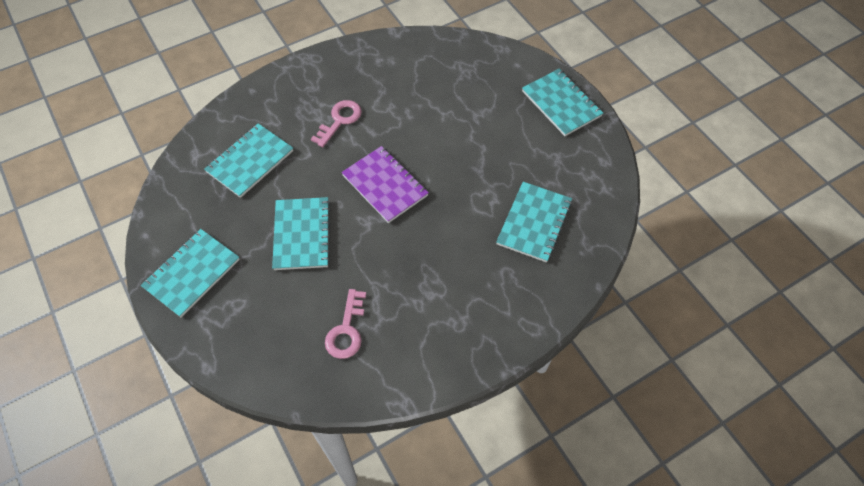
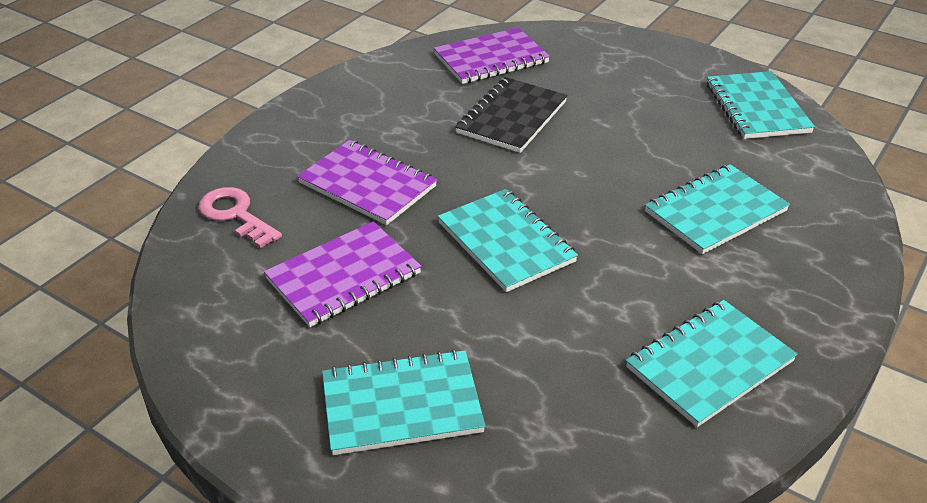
black notebook: 0 -> 1
pink key: 2 -> 1
purple notebook: 1 -> 3

